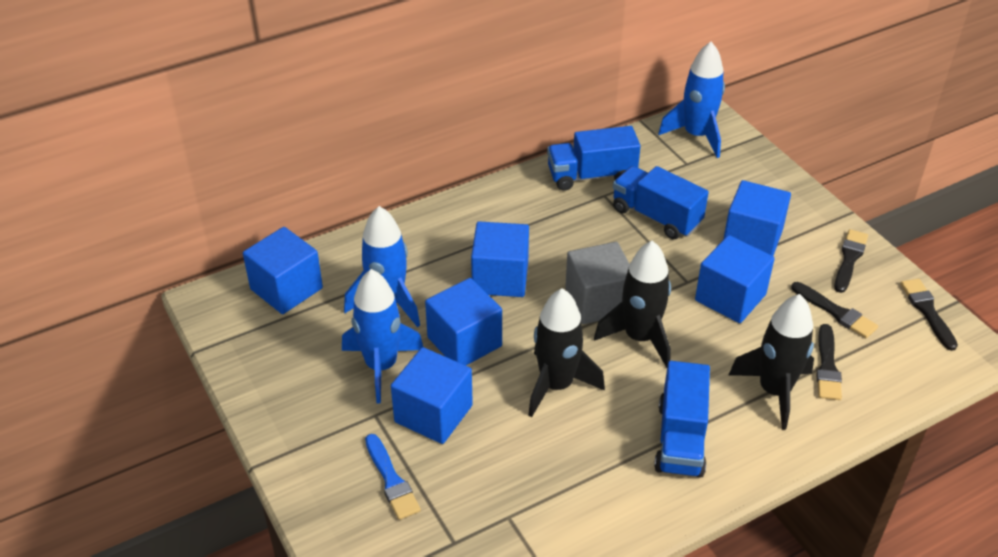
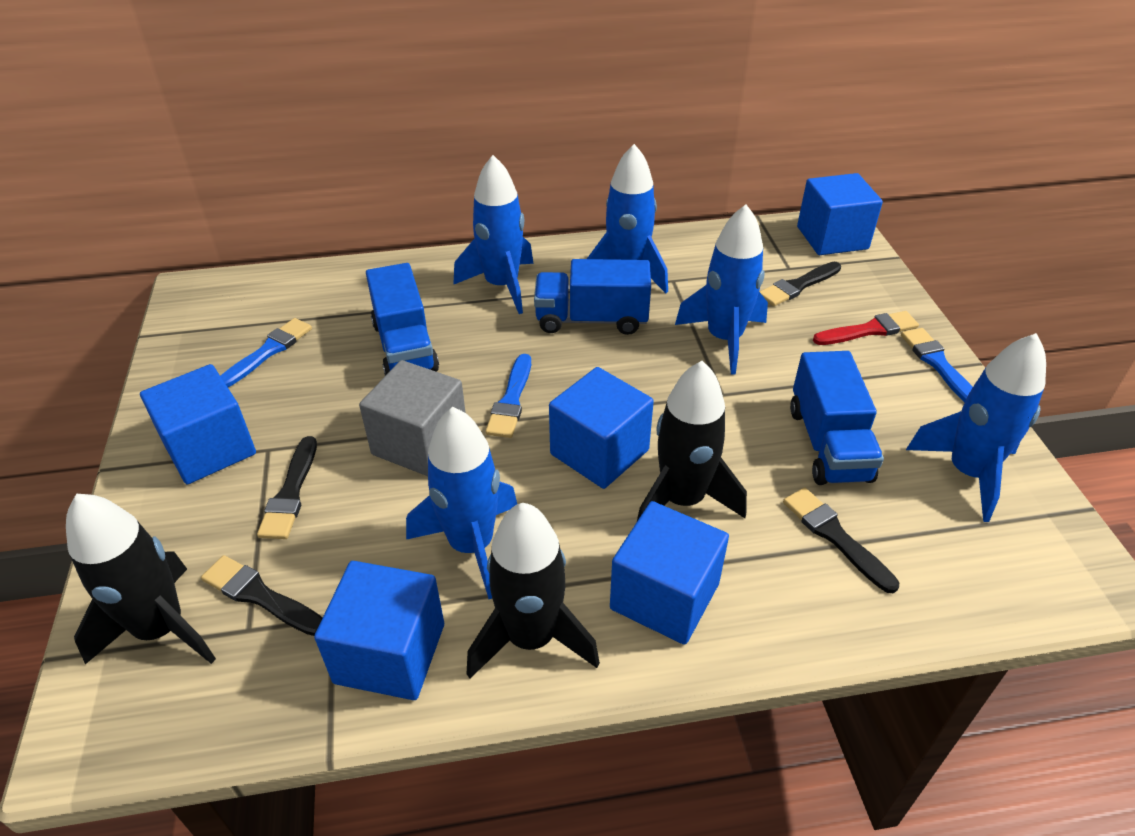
blue brush: 1 -> 3
blue cube: 6 -> 5
blue rocket: 3 -> 5
red brush: 0 -> 1

